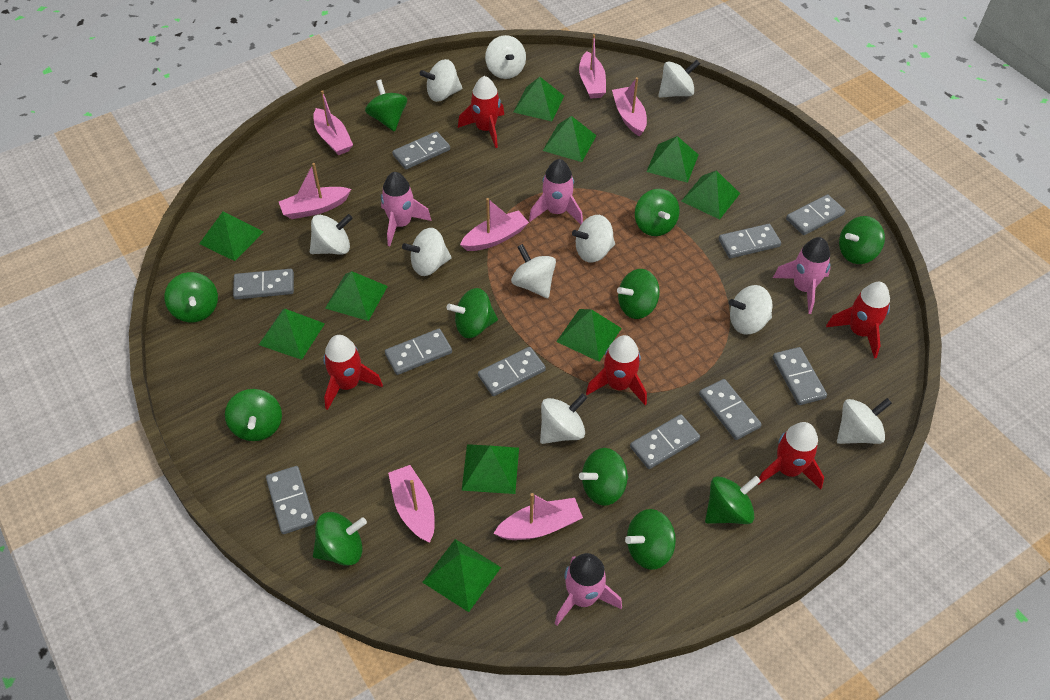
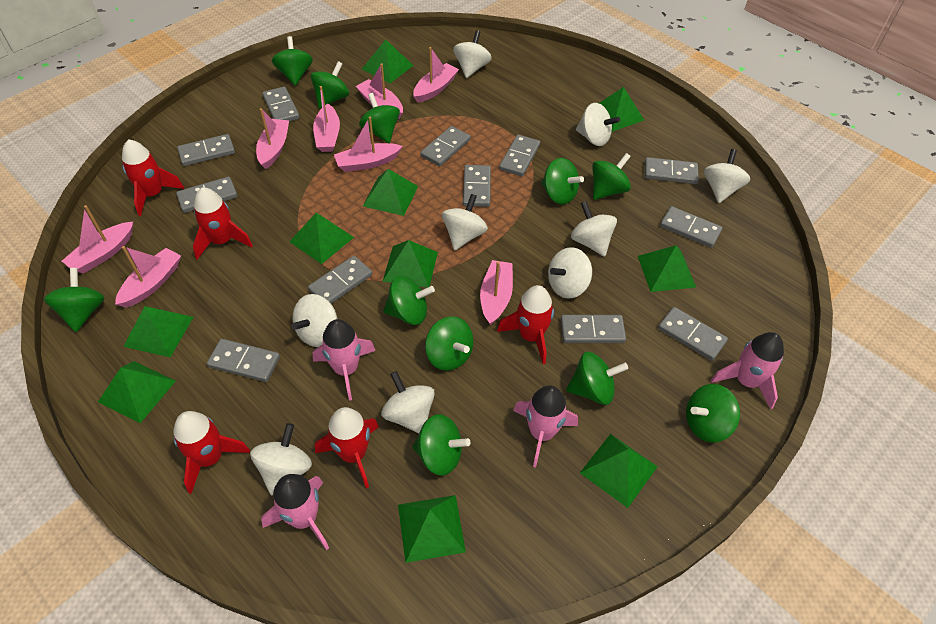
grey domino: 10 -> 12
pink boat: 7 -> 8
white spinning top: 10 -> 9

